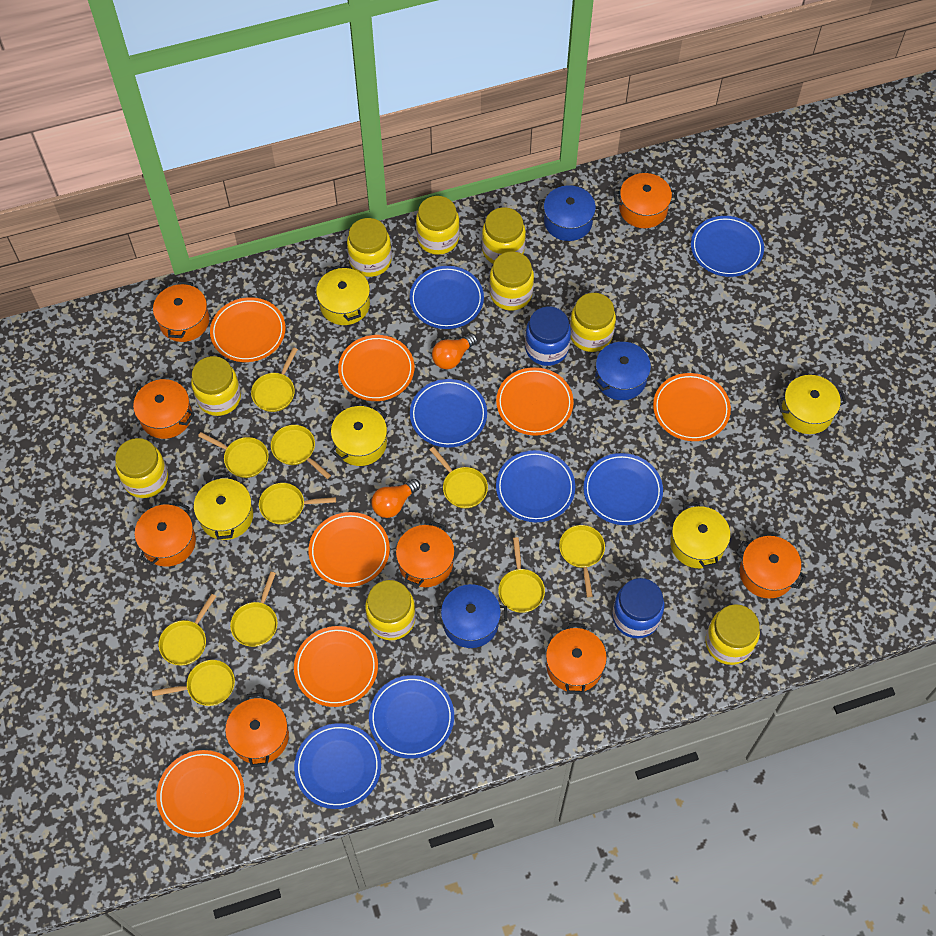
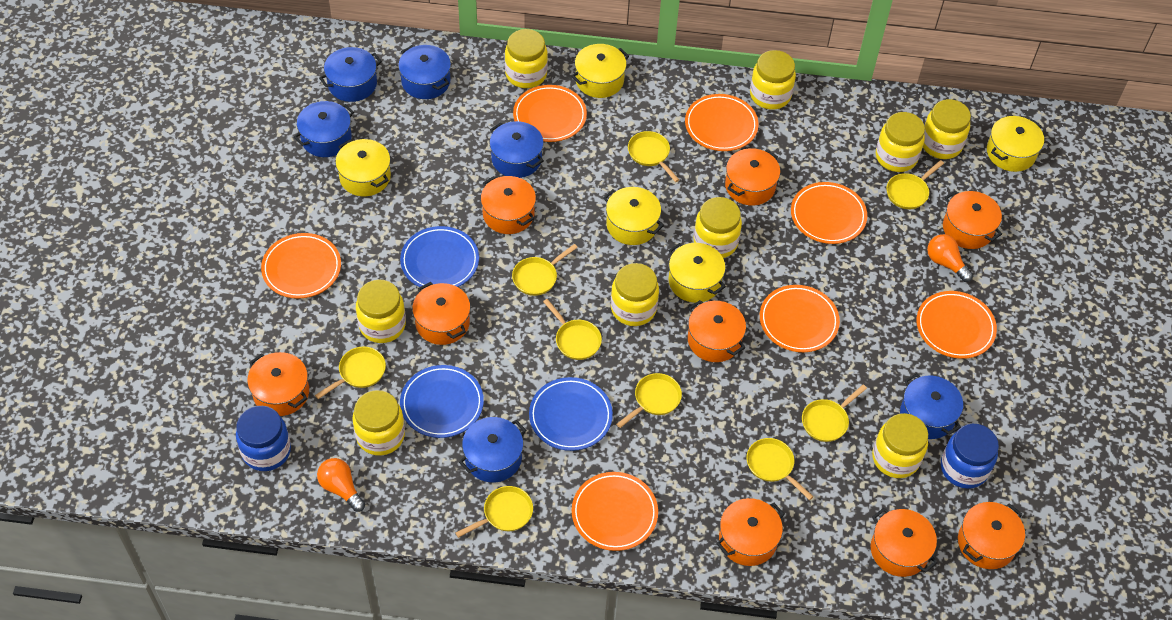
blue plate: 7 -> 3
blue pot: 3 -> 6
orange pot: 8 -> 9
yellow pan: 10 -> 9

